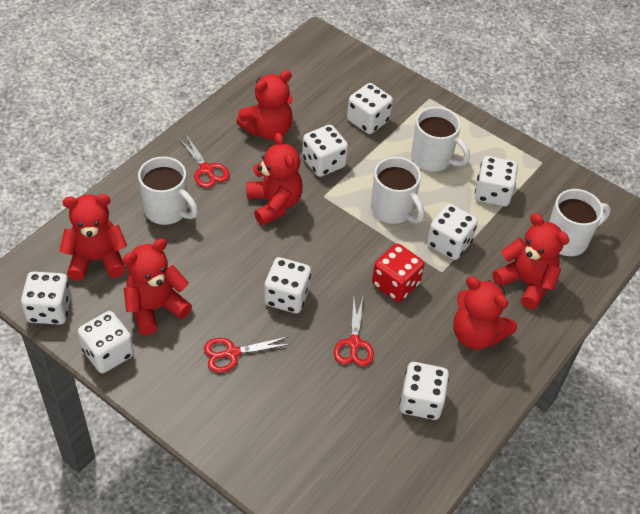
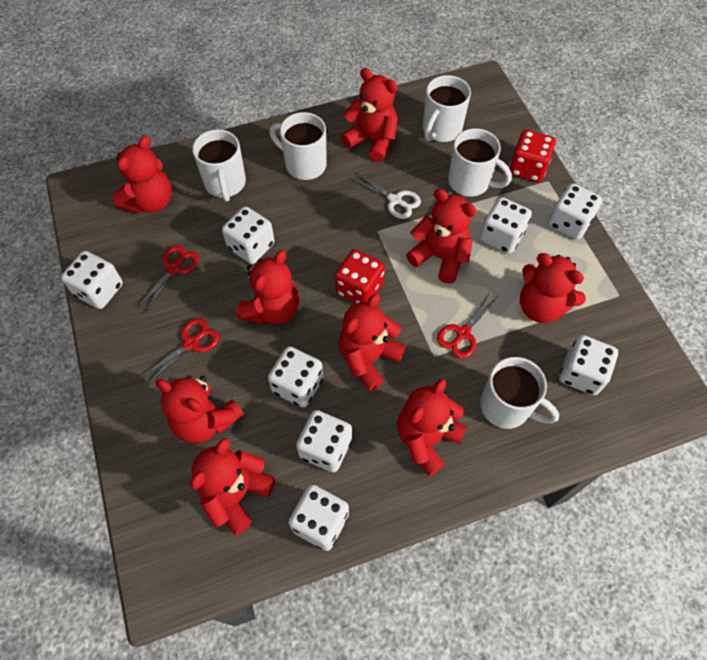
red dice: 1 -> 2
red teddy bear: 6 -> 9
white mug: 4 -> 5
white scissors: 0 -> 1

